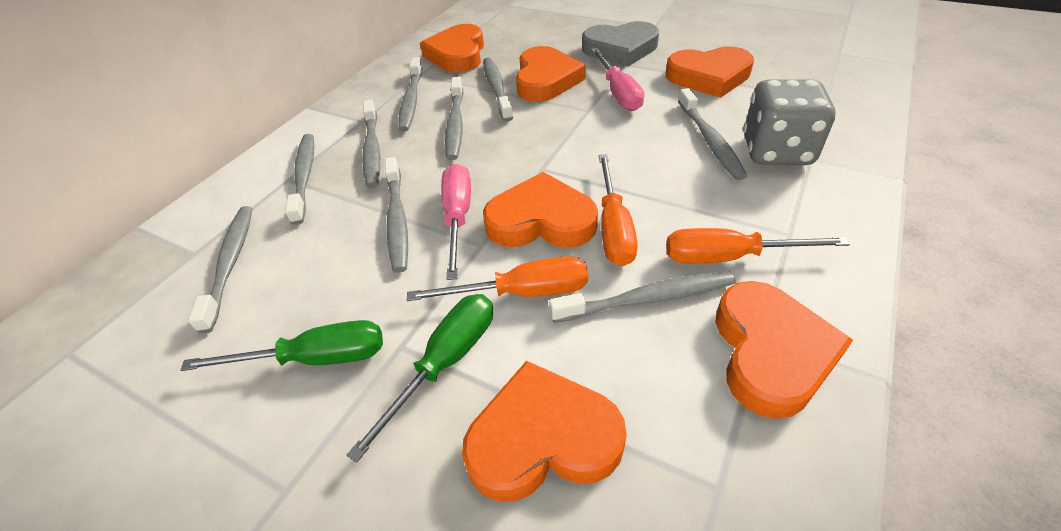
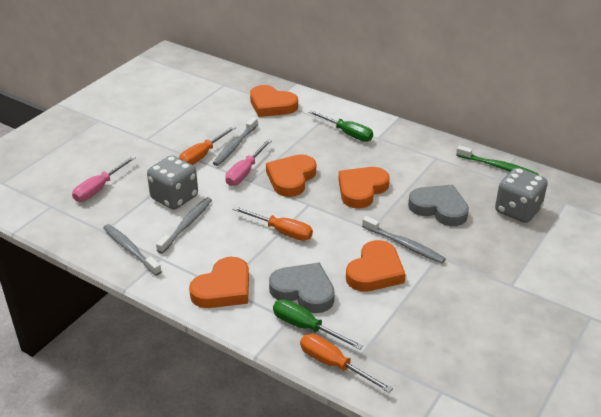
green toothbrush: 0 -> 1
grey dice: 1 -> 2
grey heart: 1 -> 2
grey toothbrush: 9 -> 4
orange heart: 6 -> 5

